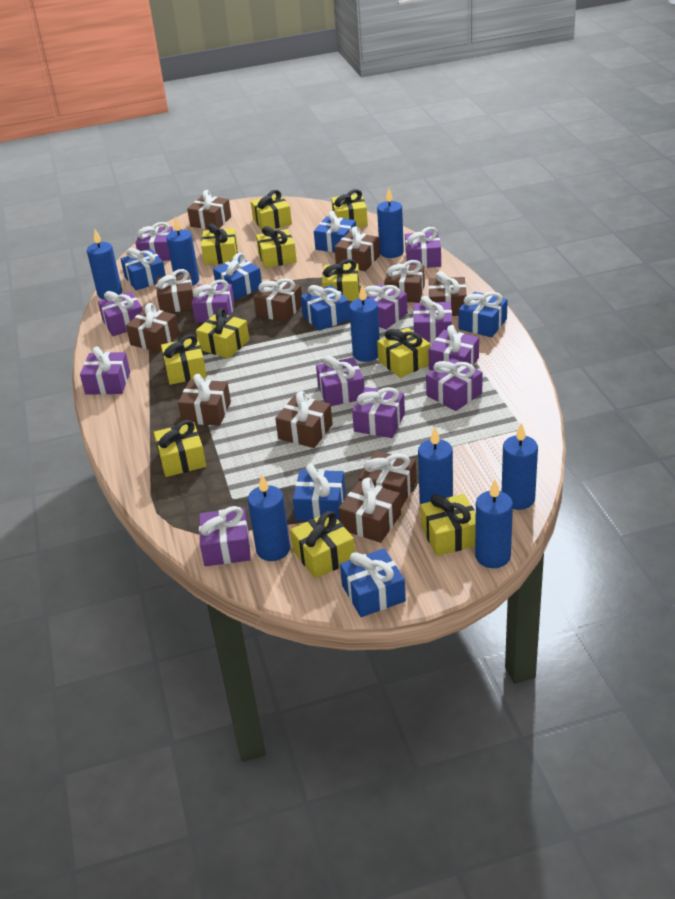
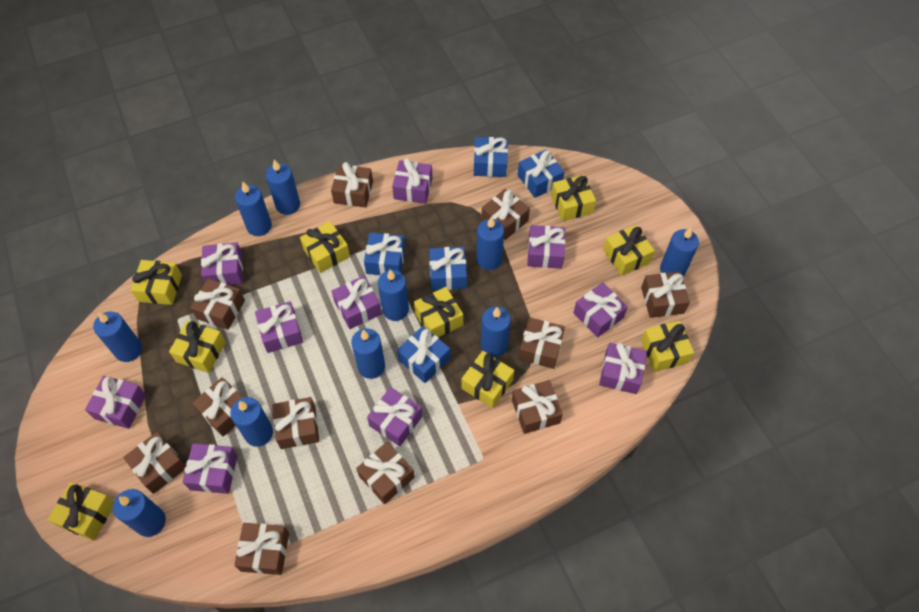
blue candle: 8 -> 10
blue gift: 7 -> 5
purple gift: 12 -> 10
yellow gift: 11 -> 9

